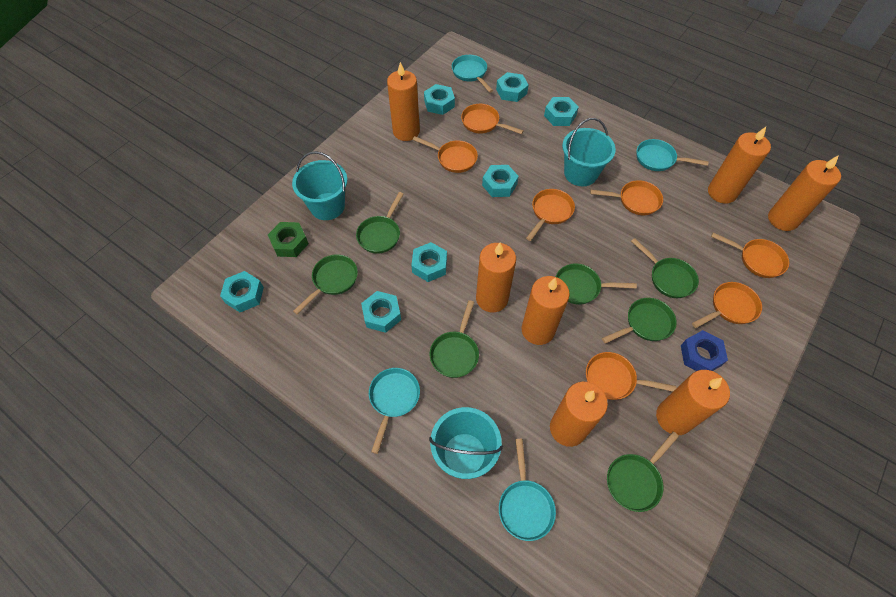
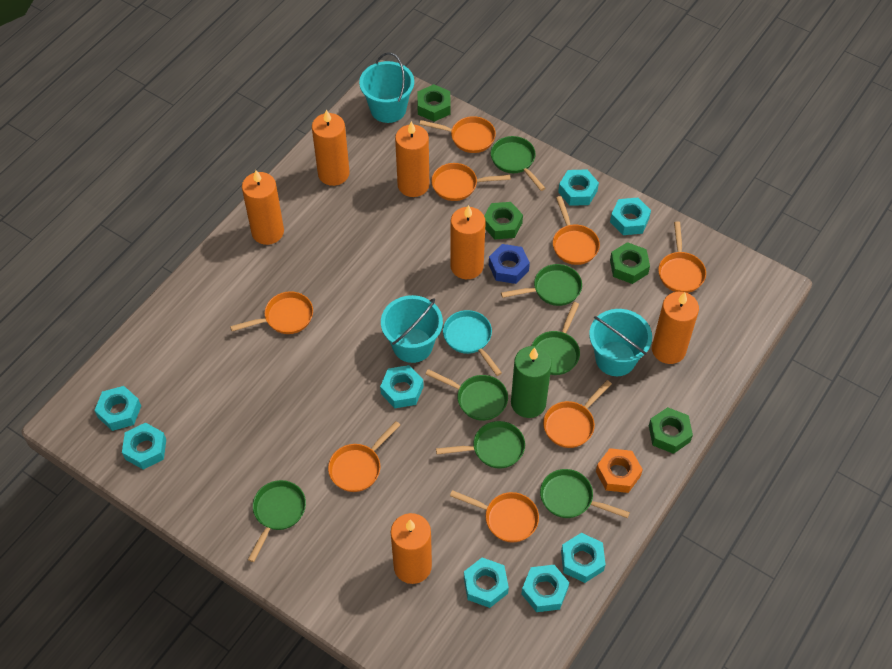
green candle: 0 -> 1
green nut: 1 -> 4
orange candle: 7 -> 6
orange nut: 0 -> 1
orange pan: 7 -> 8
turquoise nut: 7 -> 8
turquoise pan: 4 -> 1

